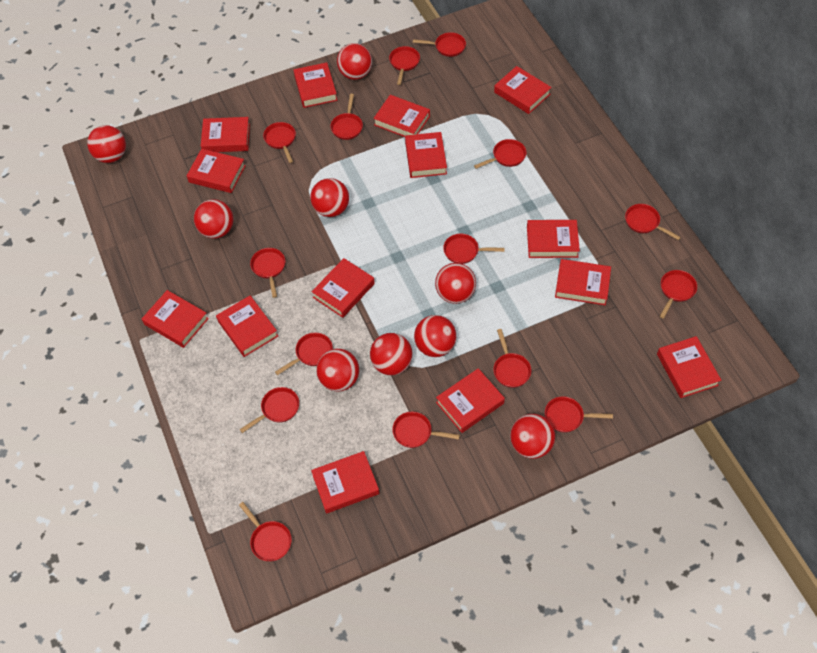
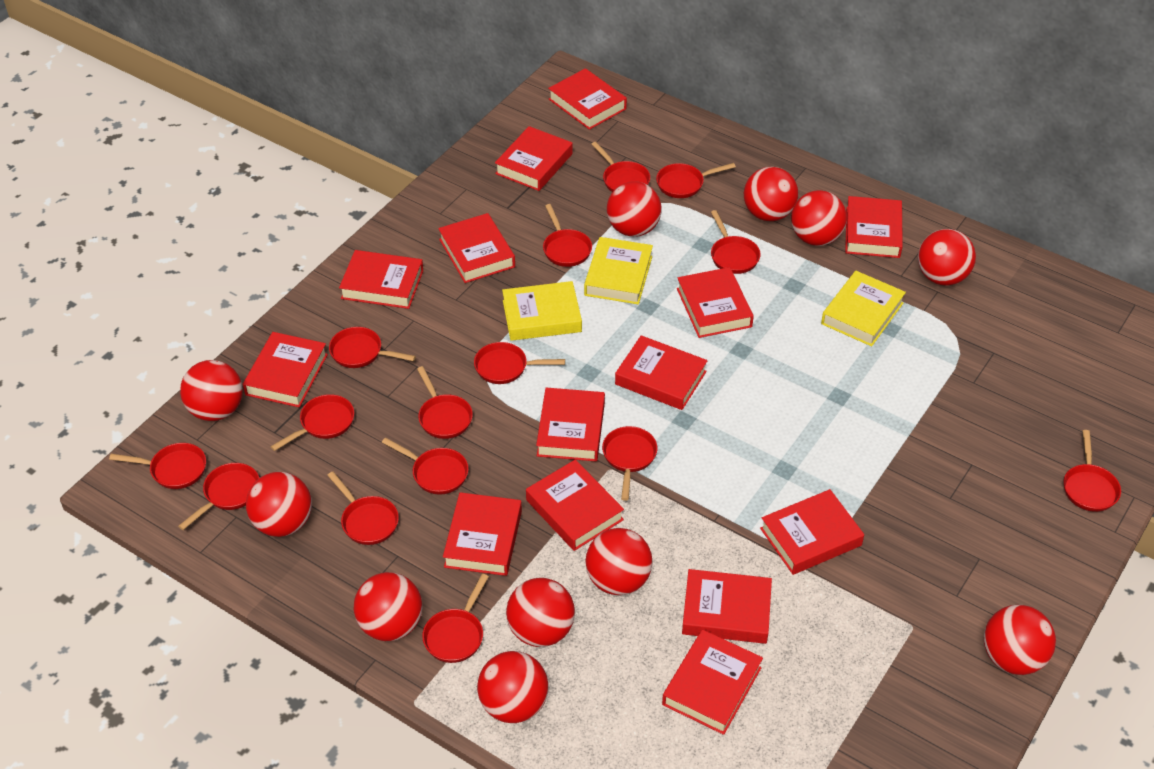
red ball: 9 -> 11
yellow book: 0 -> 3

